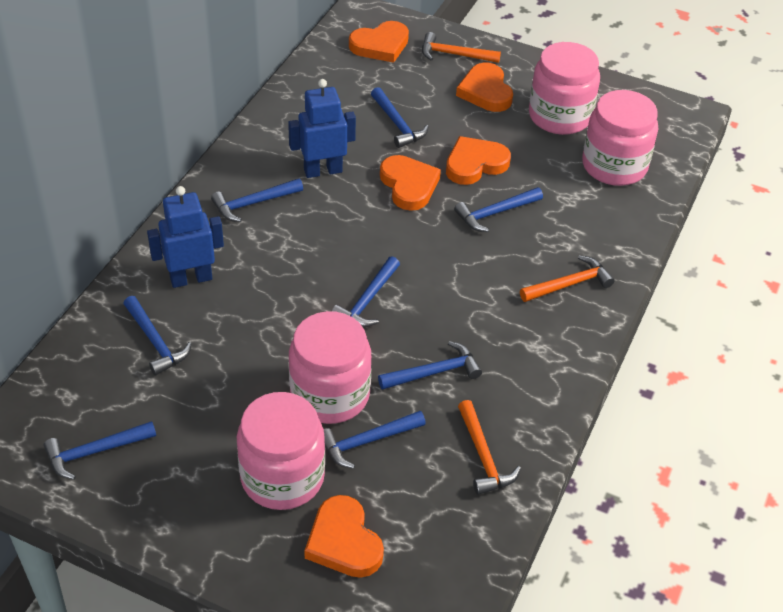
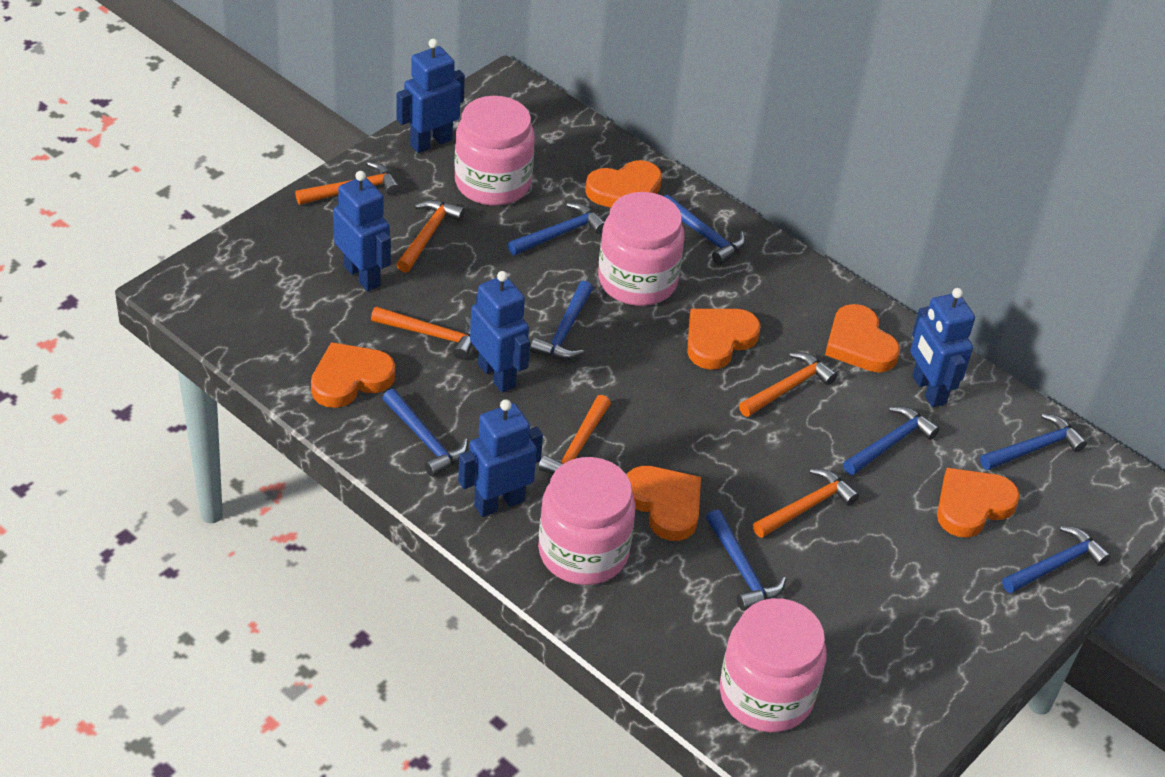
blue robot: 2 -> 5
orange hammer: 3 -> 6
orange heart: 5 -> 6

